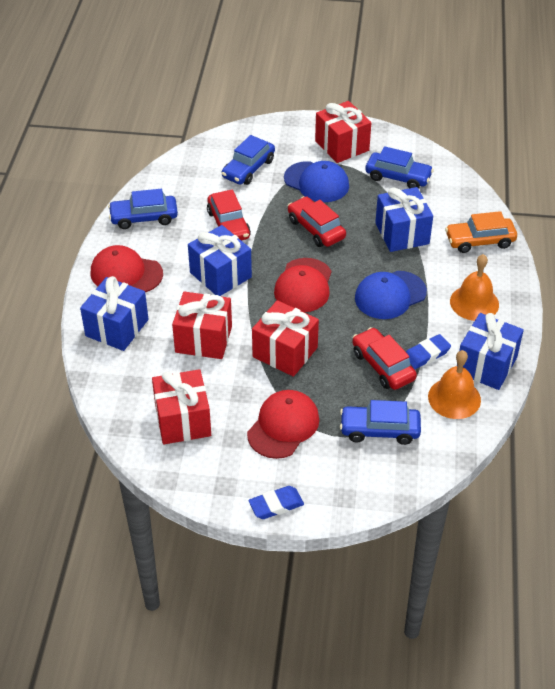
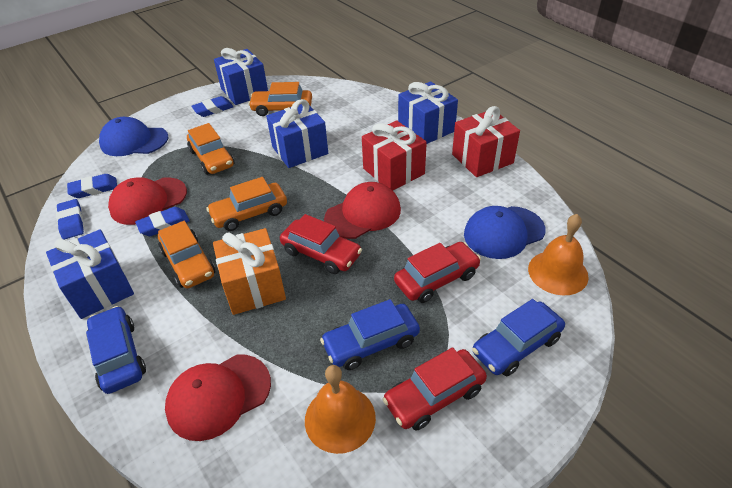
blue car: 4 -> 3
blue eraser: 2 -> 4
orange car: 1 -> 4
orange gift: 0 -> 1
red gift: 4 -> 2

